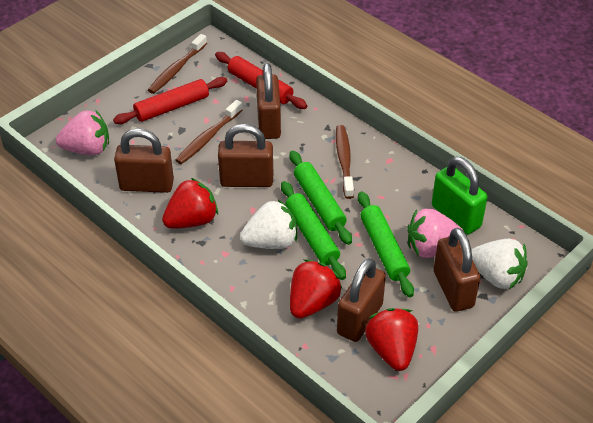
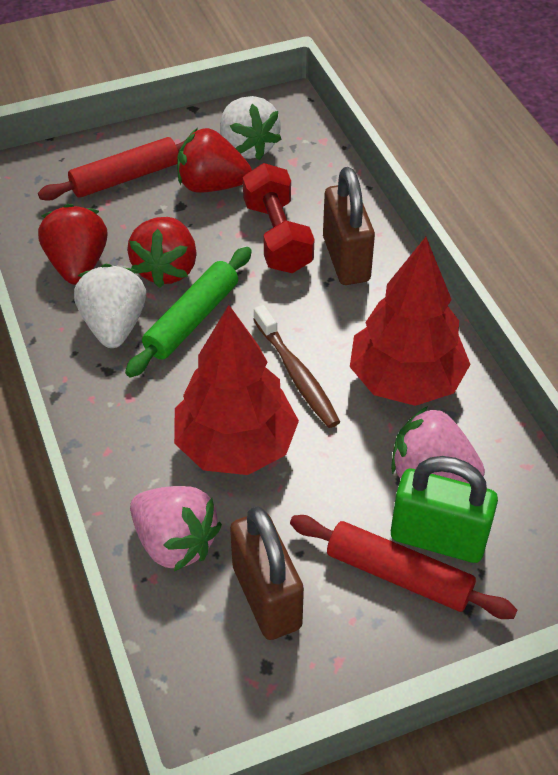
brown padlock: 5 -> 2
brown toothbrush: 3 -> 1
green rolling pin: 3 -> 1
red dumbbell: 0 -> 1
red tree: 0 -> 2

